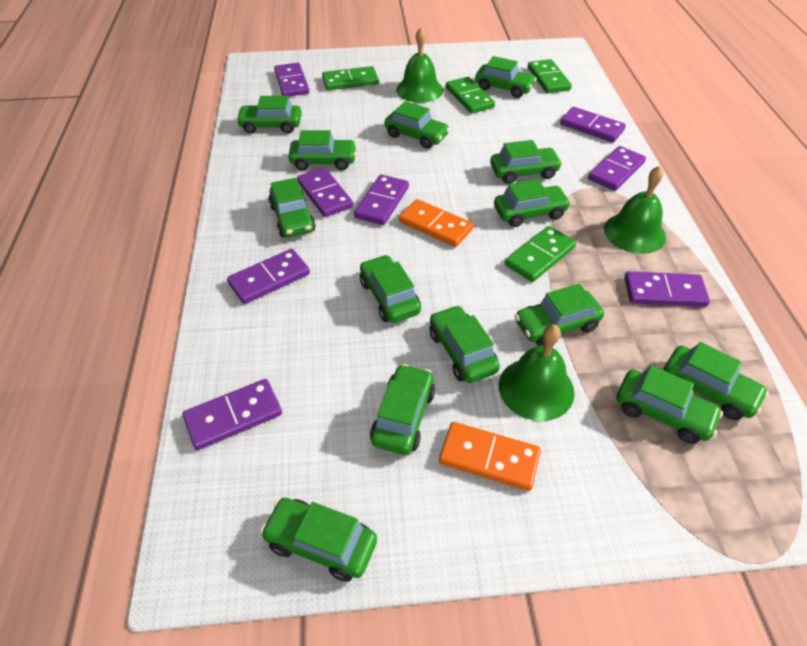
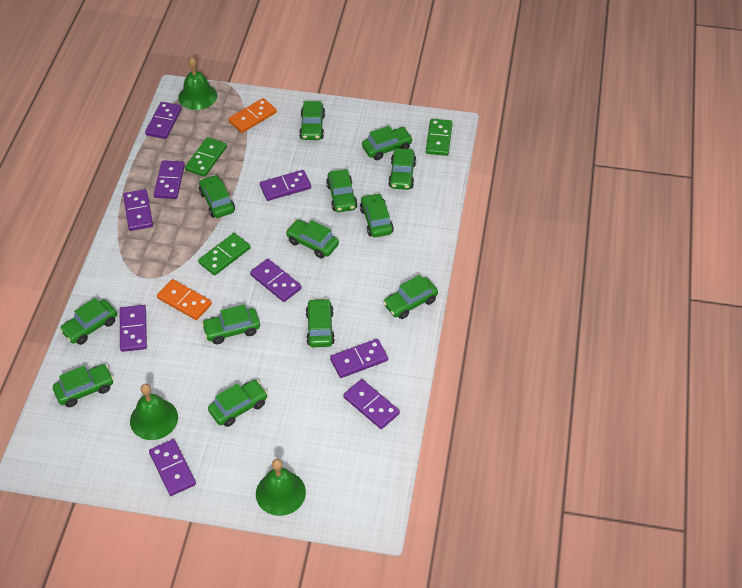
green car: 14 -> 13
green domino: 4 -> 3
purple domino: 8 -> 9

